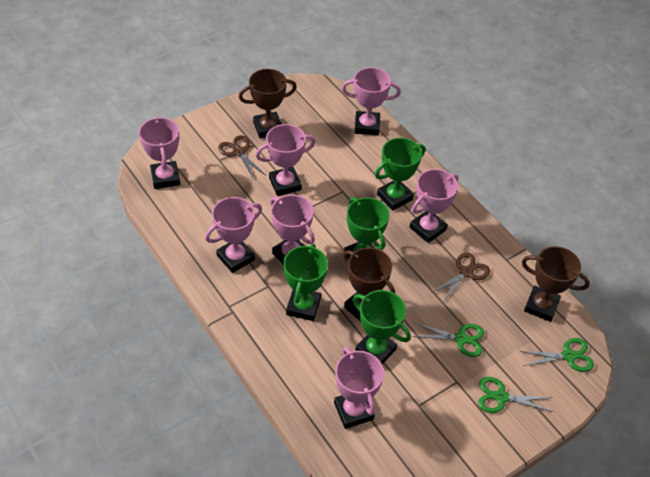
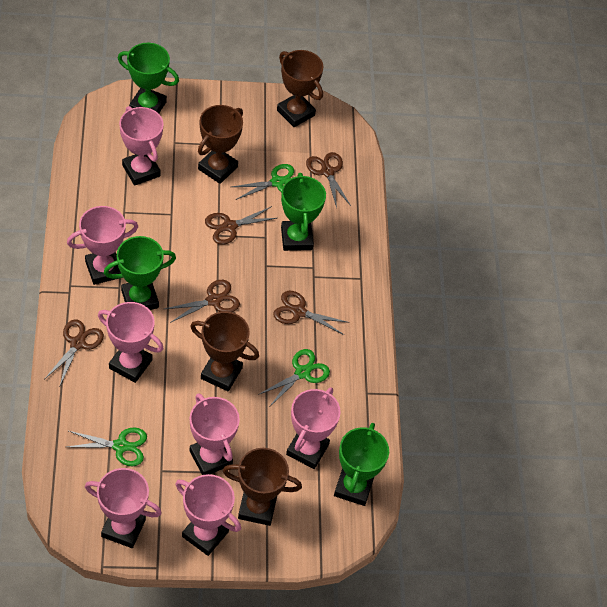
brown scissors: 2 -> 5
brown trophy: 3 -> 4

